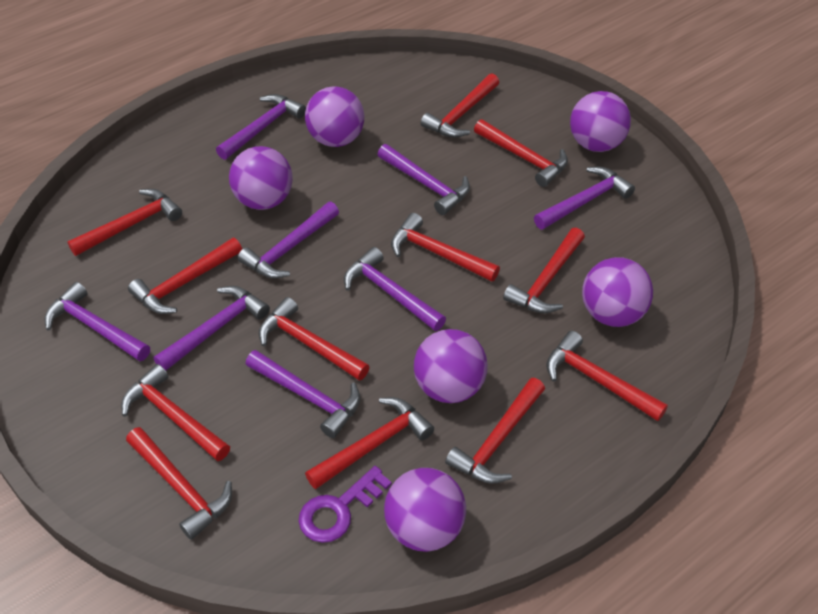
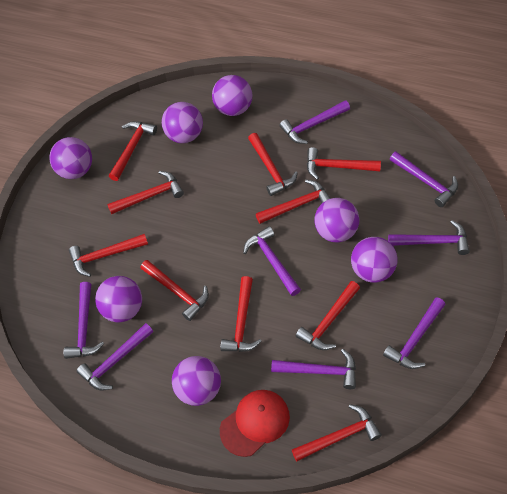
purple ball: 6 -> 7
purple key: 1 -> 0
red cap: 0 -> 1
red hammer: 12 -> 10

